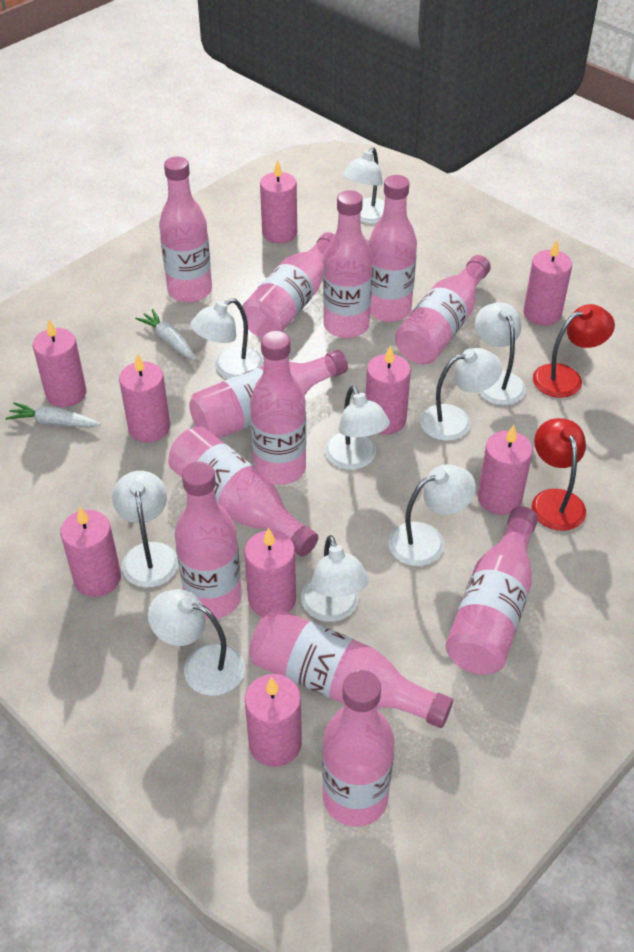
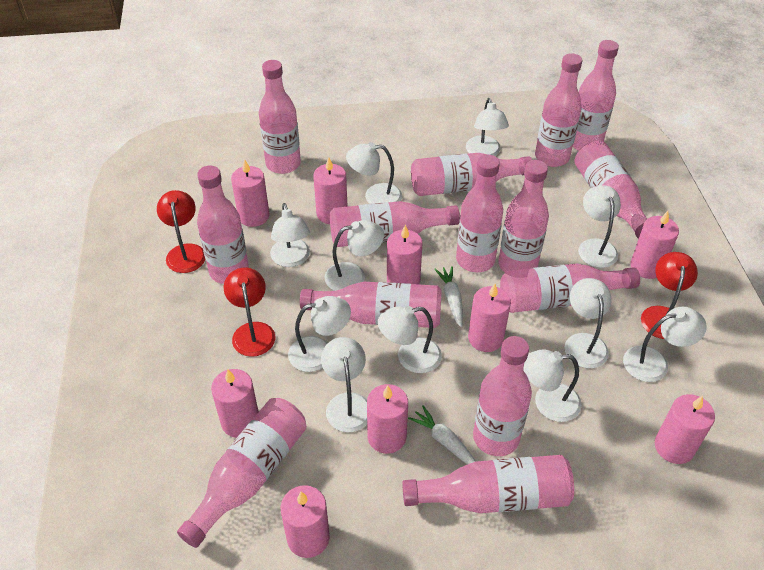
pink bottle: 12 -> 14
red lamp: 2 -> 3
white lamp: 9 -> 11

